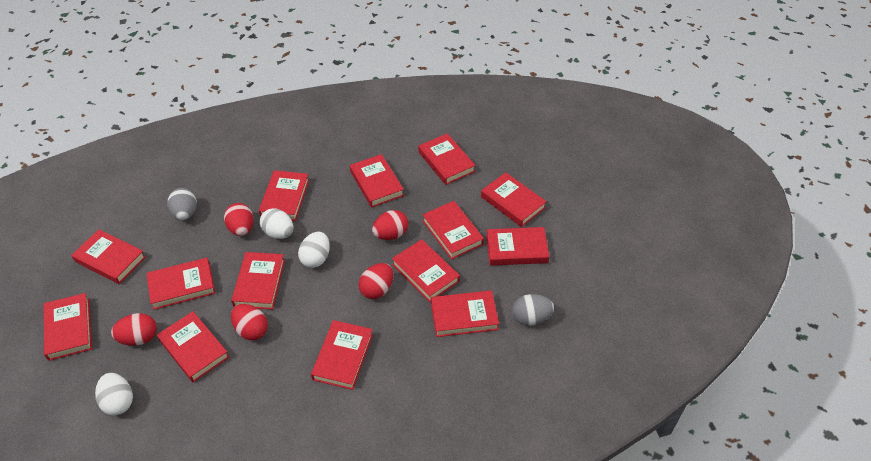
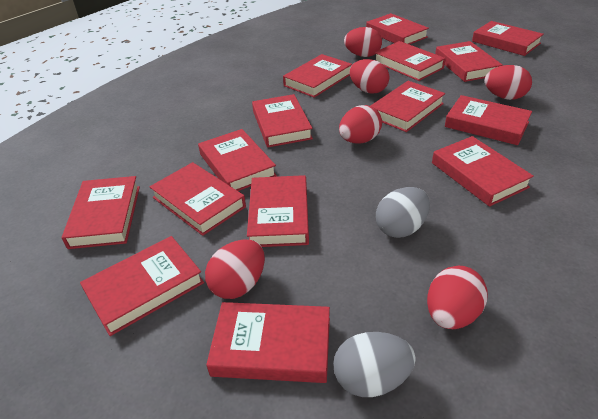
red book: 14 -> 15
red egg: 5 -> 6
white egg: 3 -> 0

